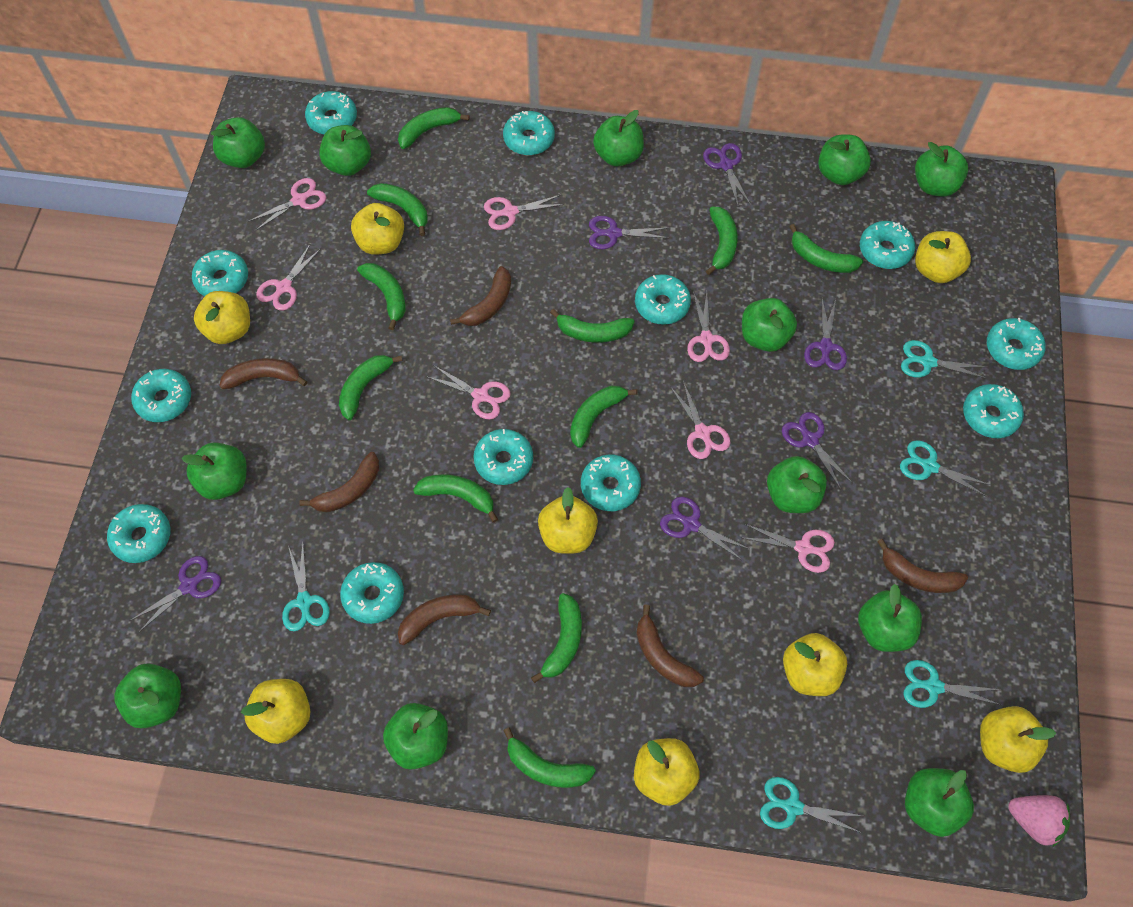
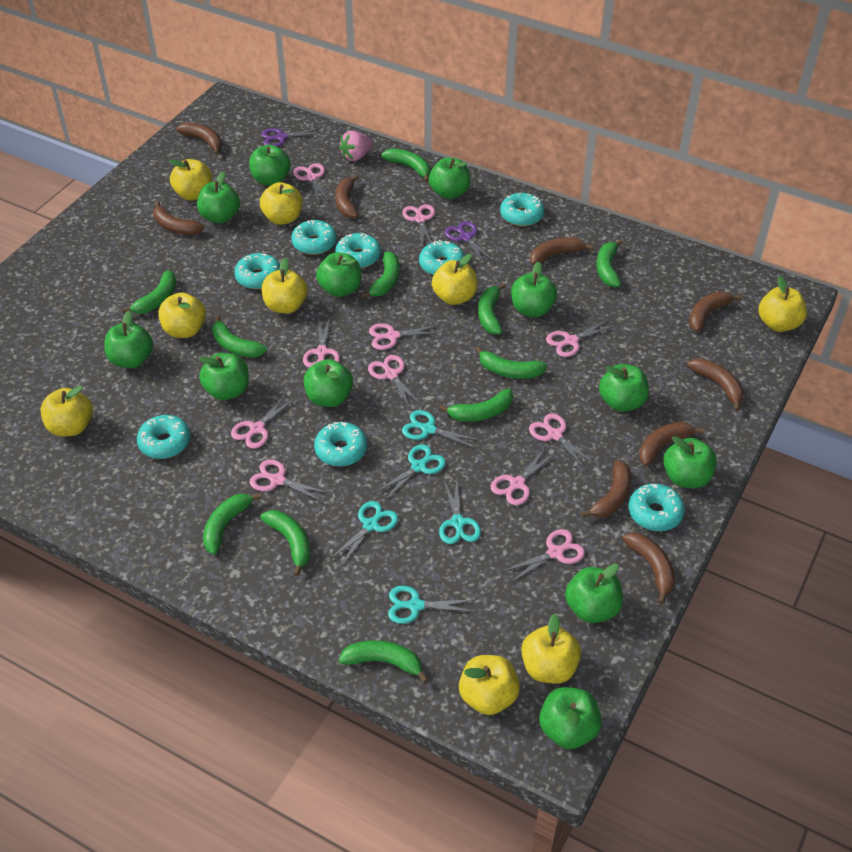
brown banana: 6 -> 9
pink scissors: 7 -> 11
purple scissors: 6 -> 2
turquoise donut: 12 -> 8
yellow apple: 8 -> 9

